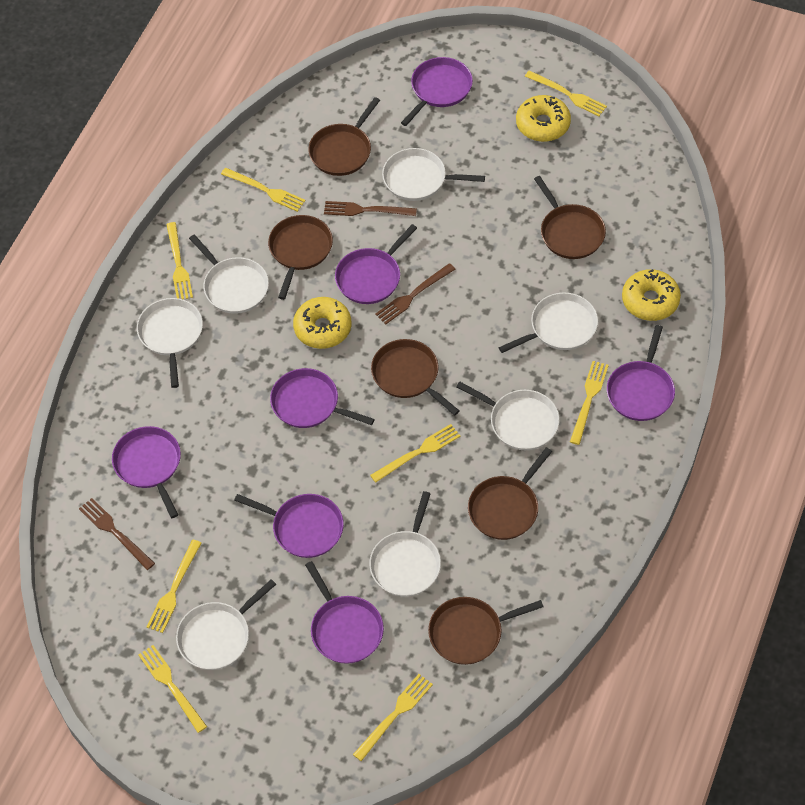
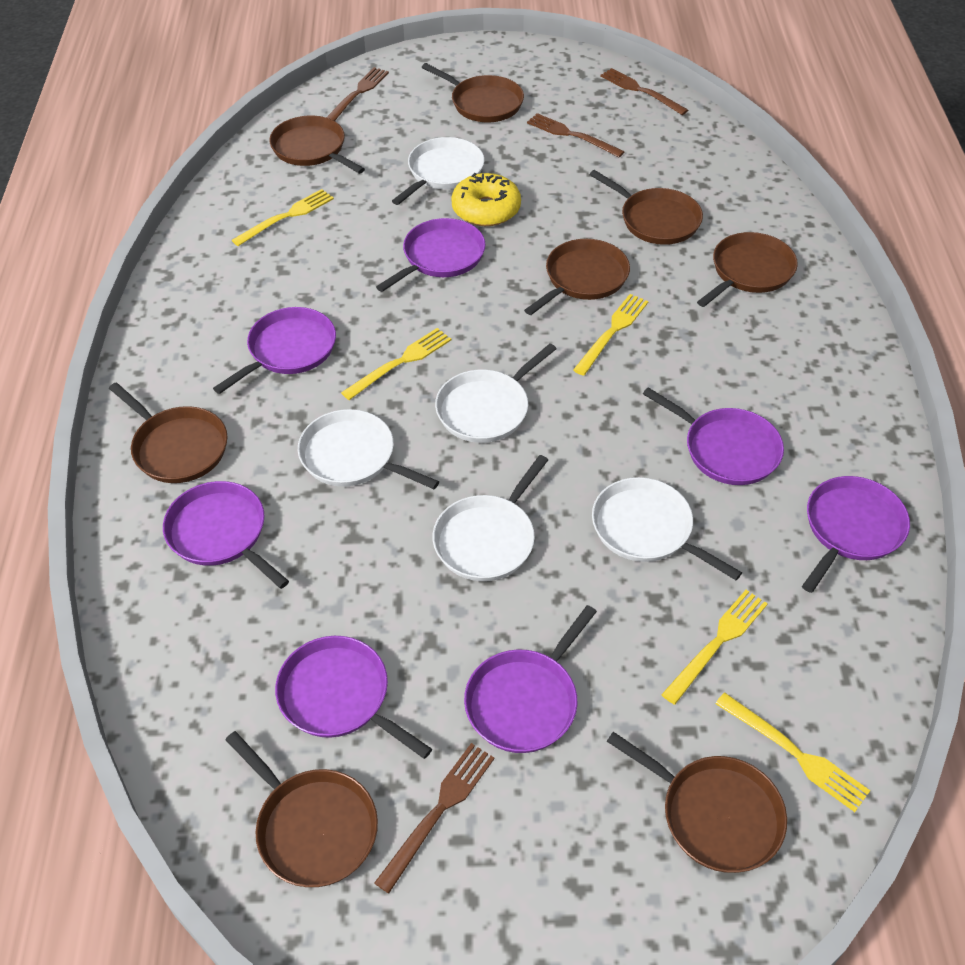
brown fork: 3 -> 4
brown pan: 6 -> 8
white pan: 7 -> 5
yellow donut: 3 -> 1
yellow fork: 8 -> 5

